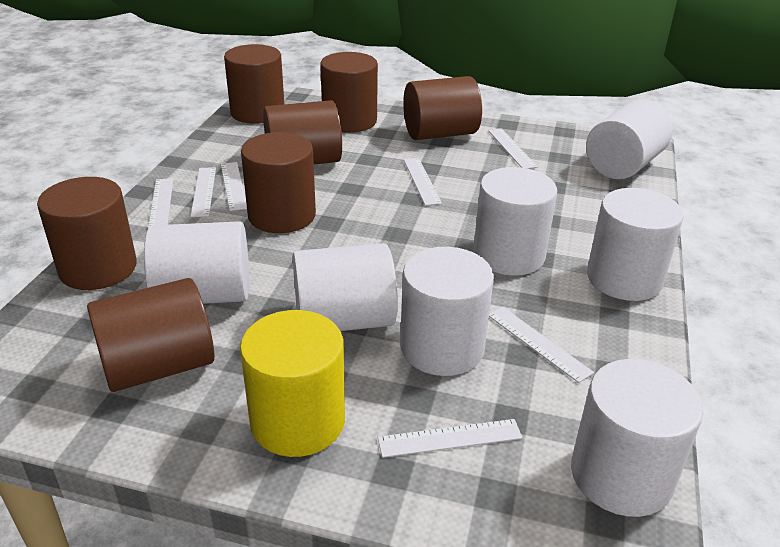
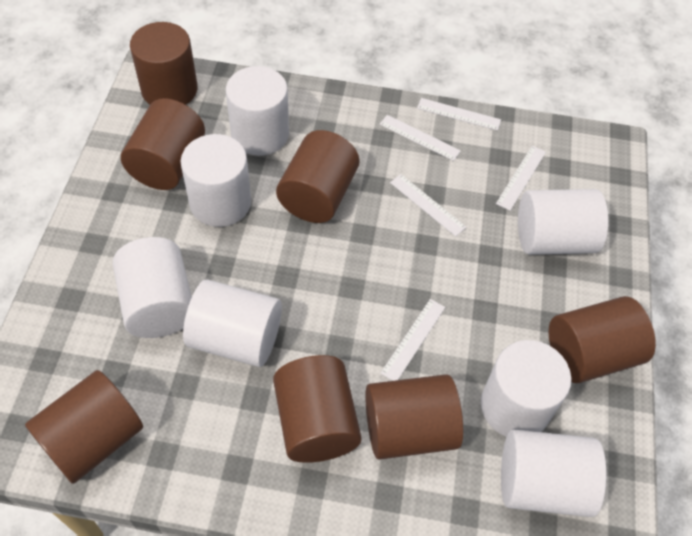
white ruler: 7 -> 5
yellow cylinder: 1 -> 0

